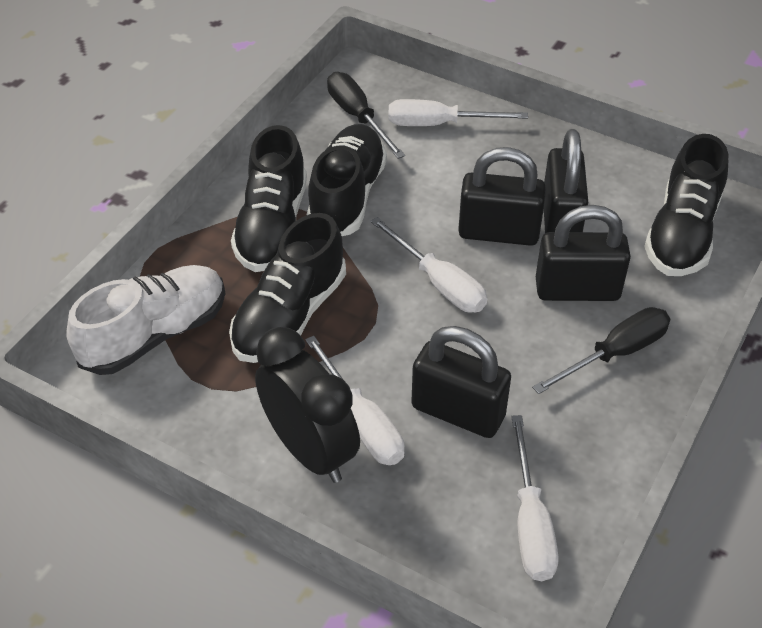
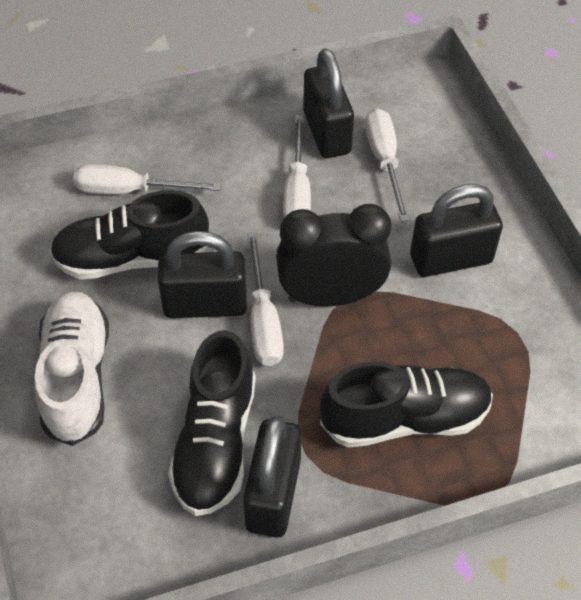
black screwdriver: 2 -> 0
black shoe: 4 -> 3

